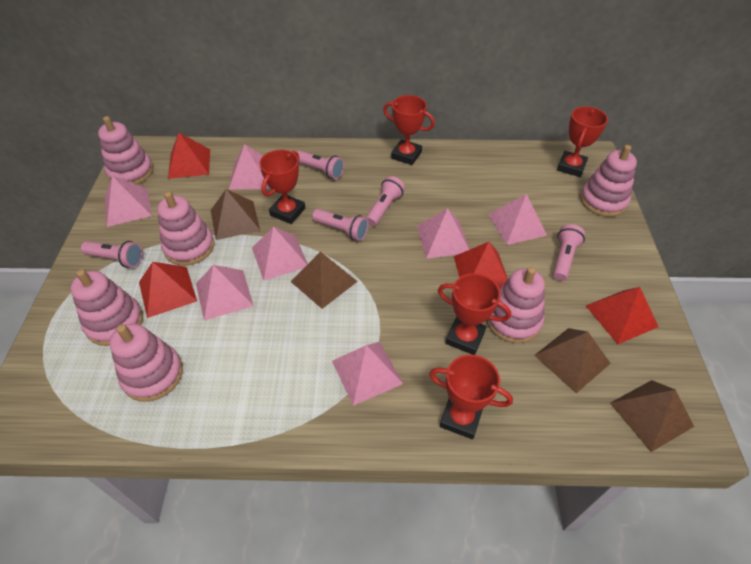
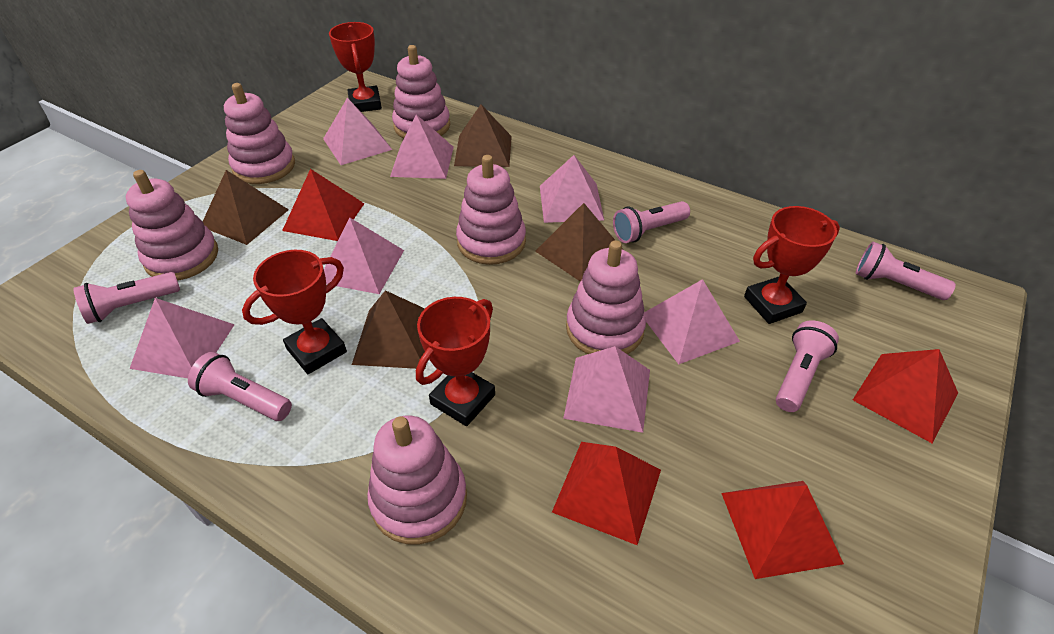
red trophy: 5 -> 4

